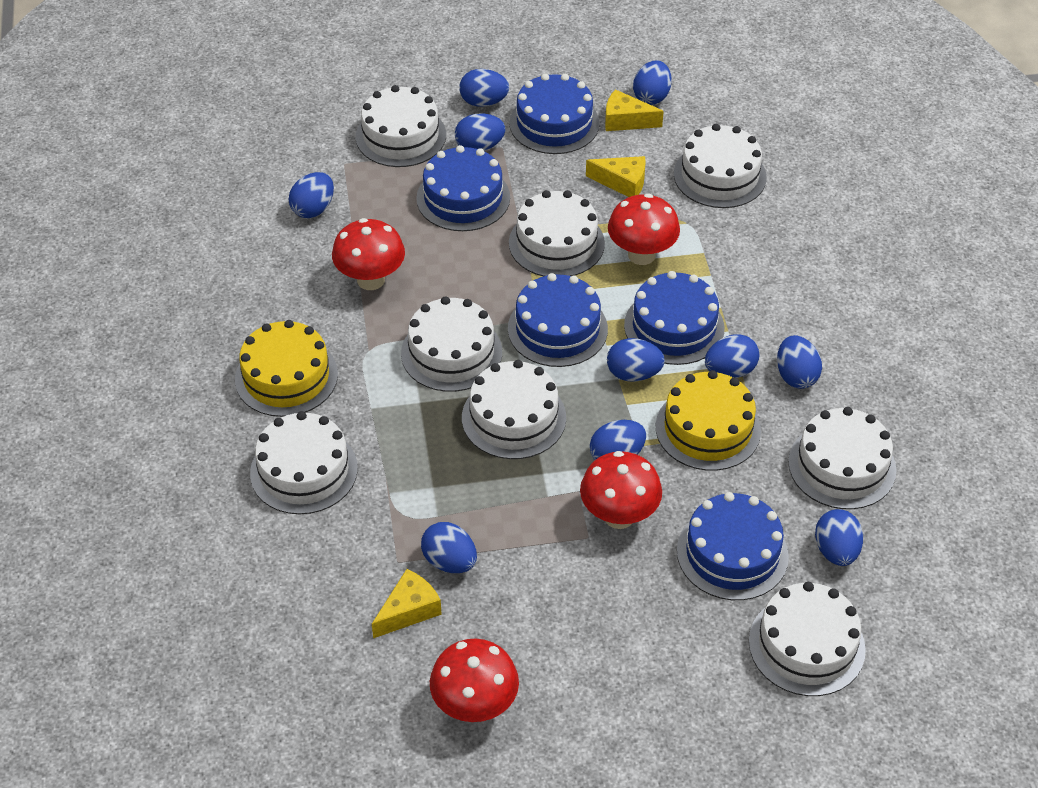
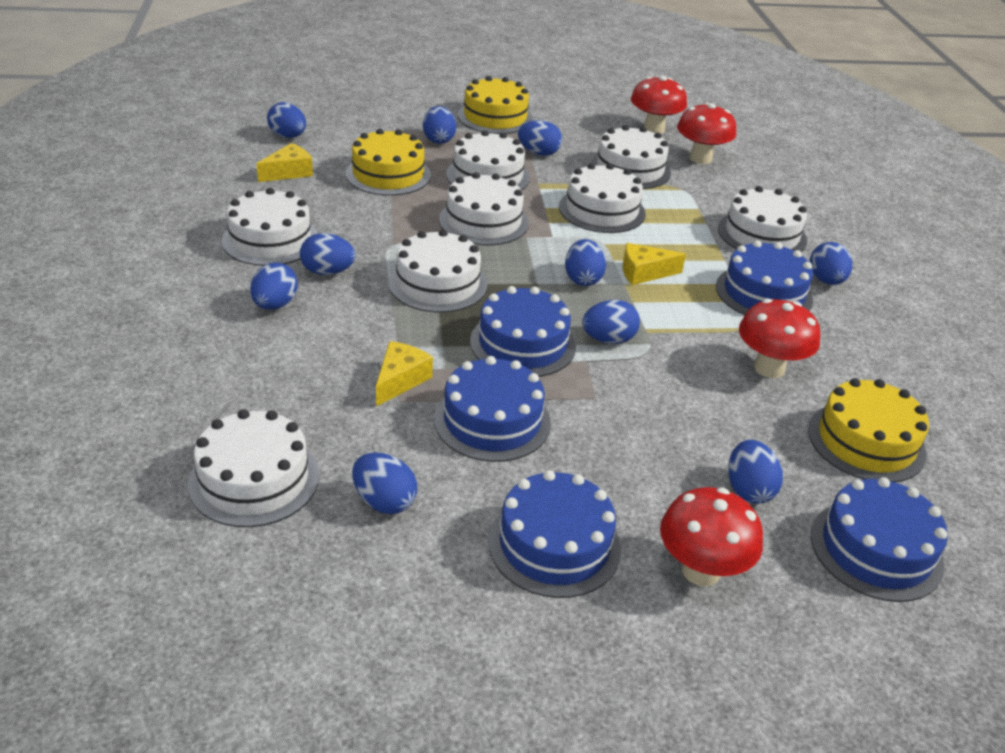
yellow cake: 2 -> 3

